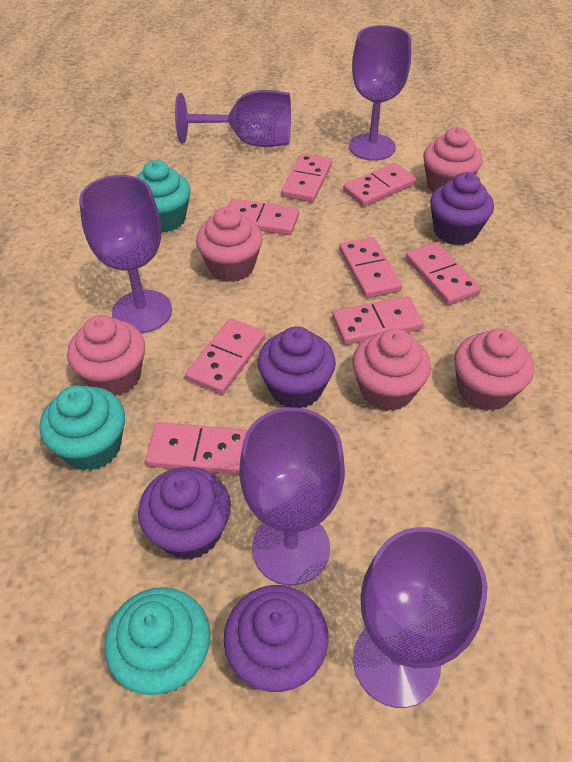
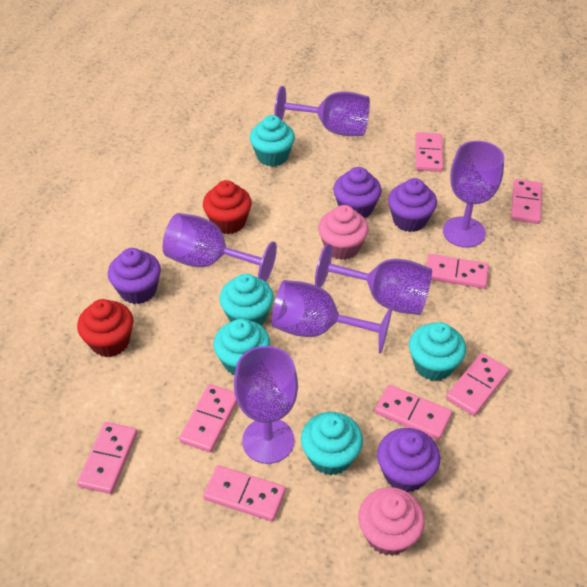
pink cupcake: 5 -> 2
purple goblet: 5 -> 6
red cupcake: 0 -> 2
turquoise cupcake: 3 -> 5

